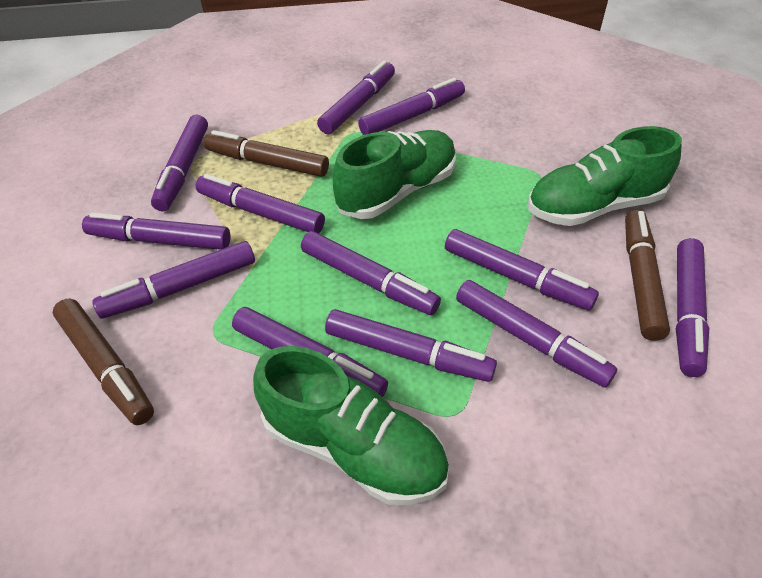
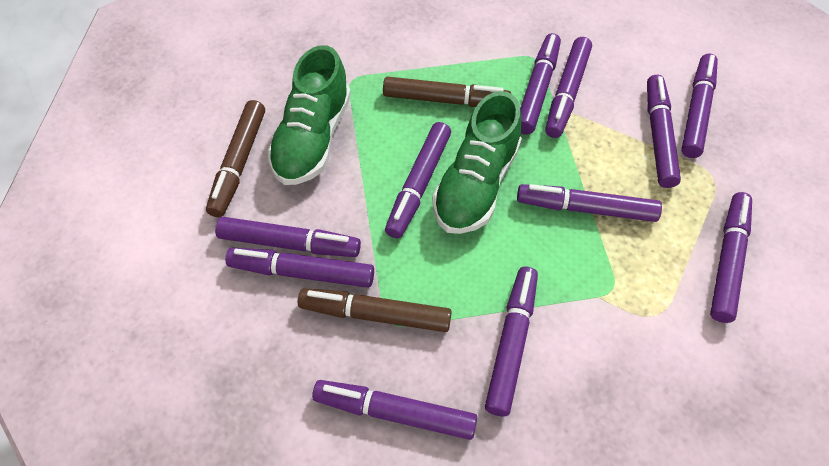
green shoe: 3 -> 2
purple marker: 12 -> 11

